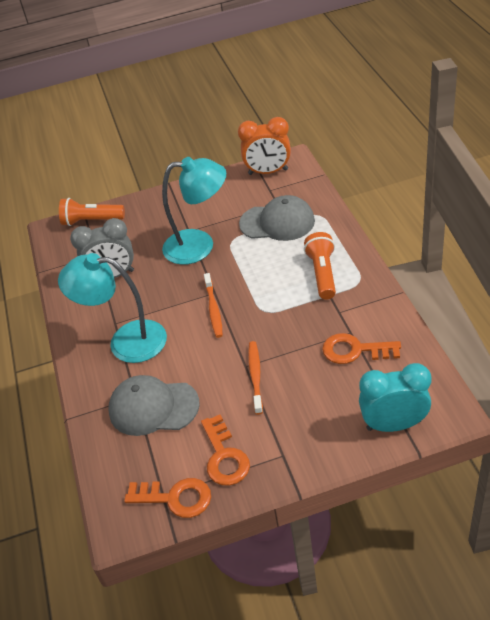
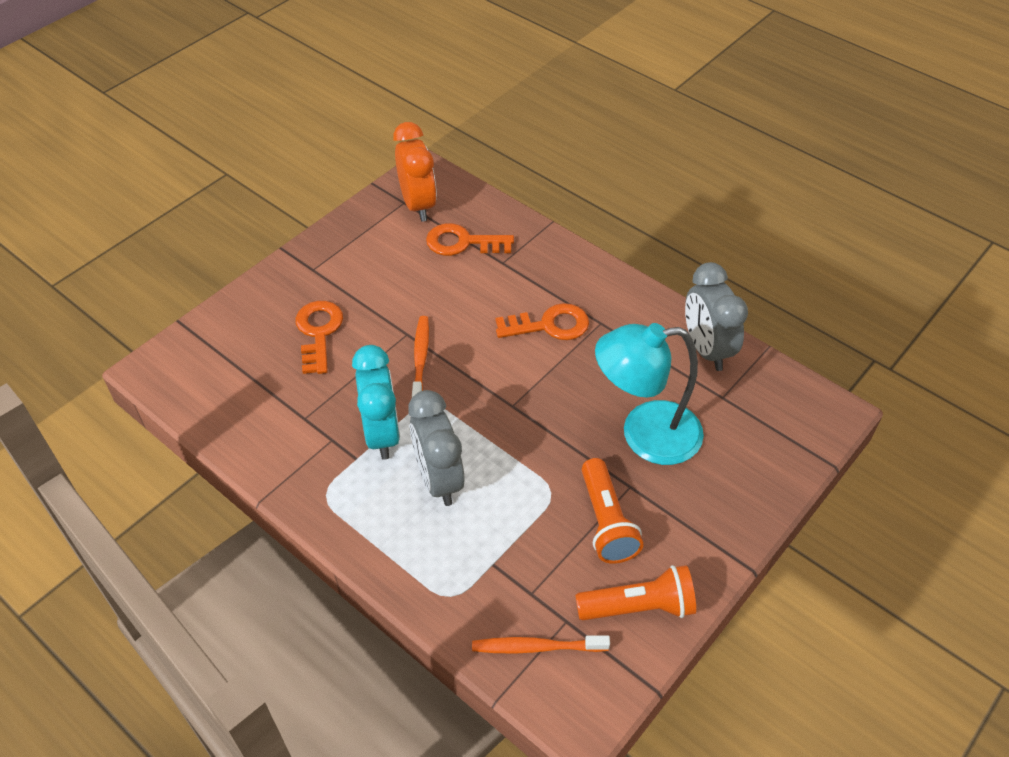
grey cap: 2 -> 0
grey clock: 1 -> 2
turquoise lamp: 2 -> 1

